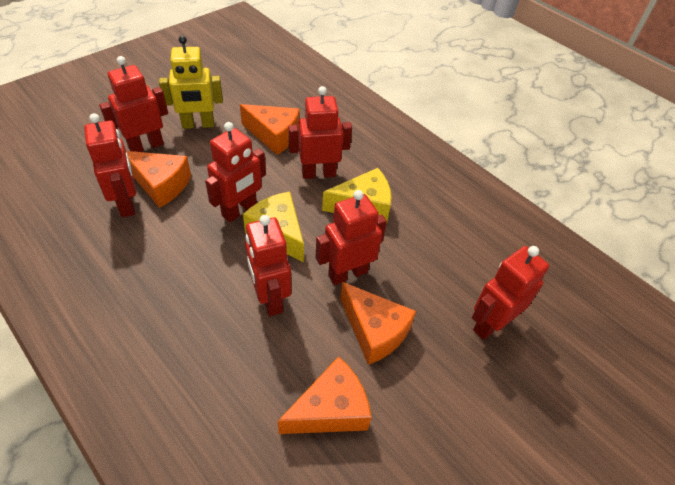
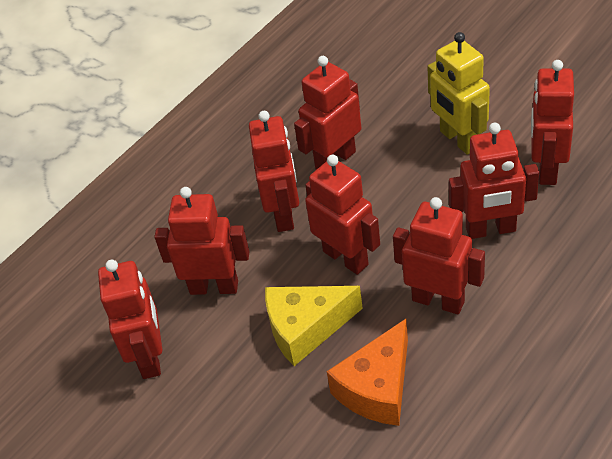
orange cheese: 4 -> 1
red robot: 7 -> 8
yellow cheese: 2 -> 1

